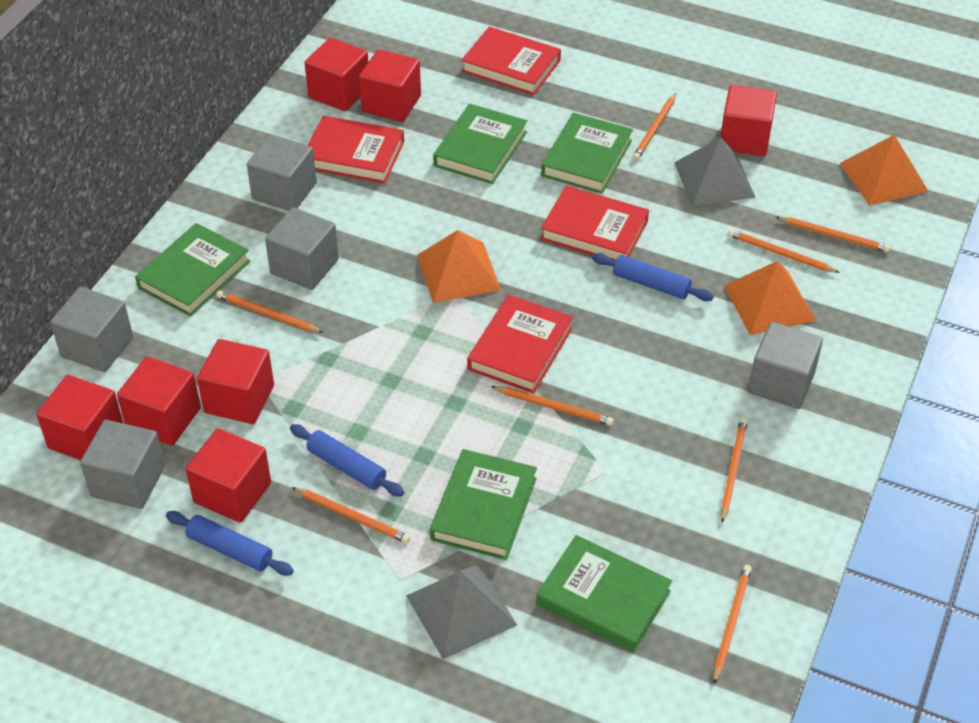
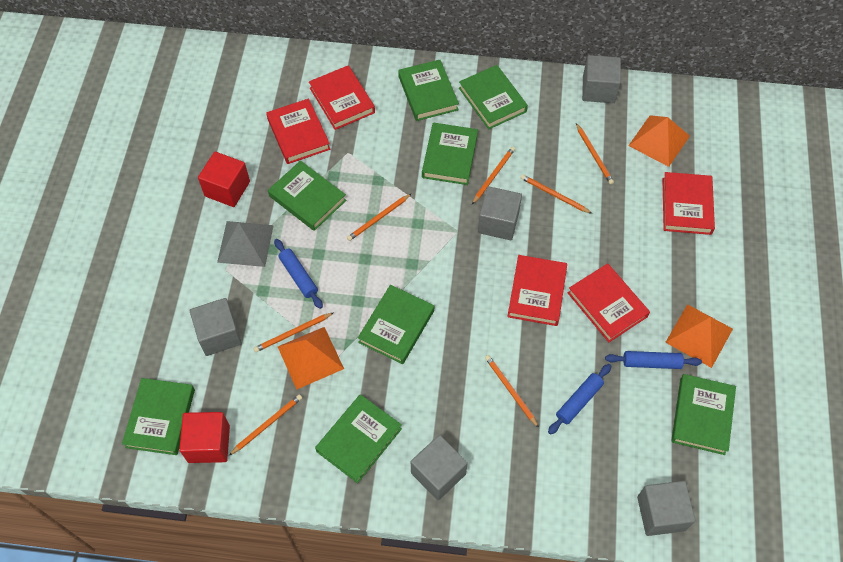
green book: 5 -> 8
grey pyramid: 2 -> 1
orange pencil: 8 -> 7
red book: 4 -> 5
red cube: 7 -> 2

